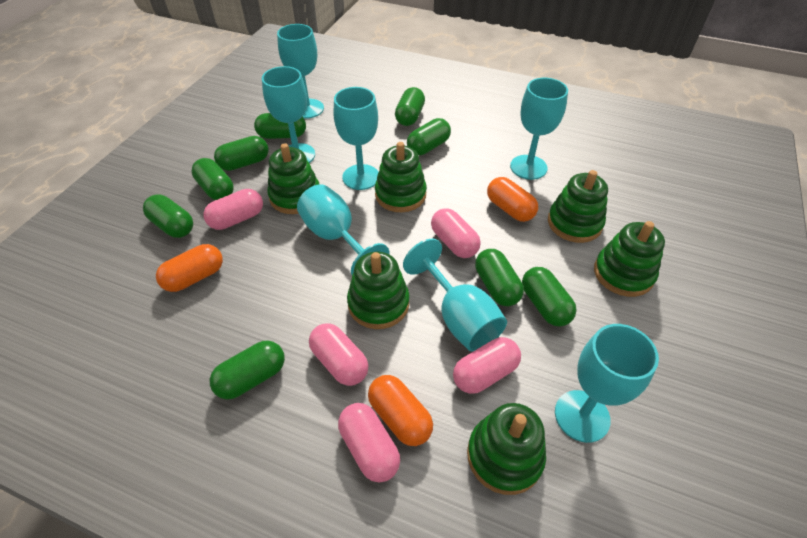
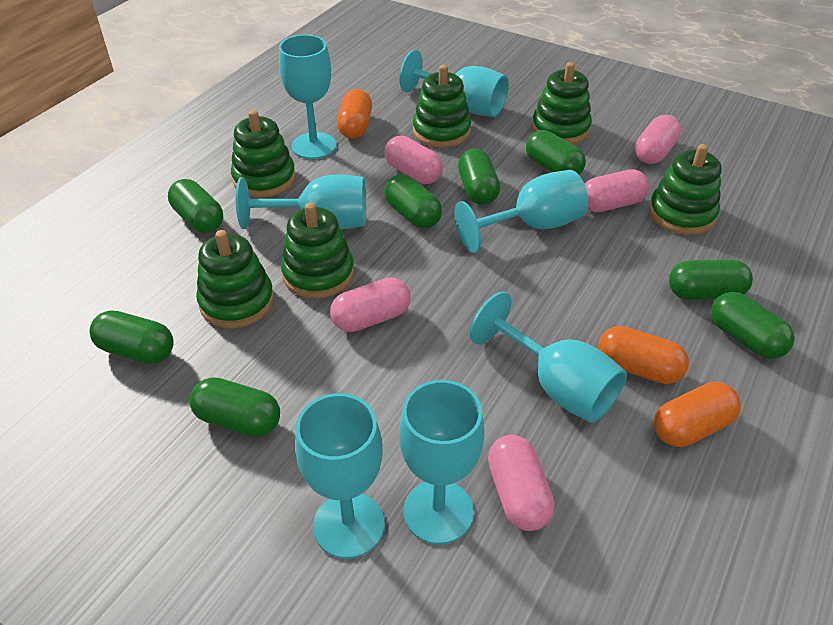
green capsule: 9 -> 8

